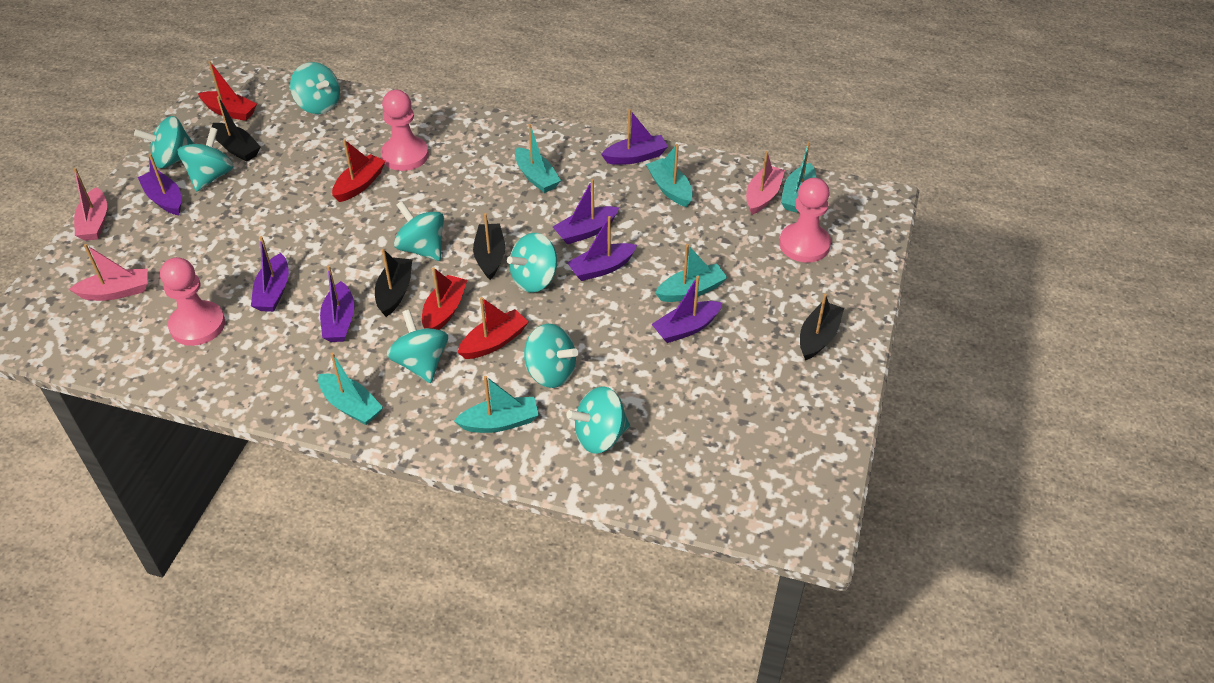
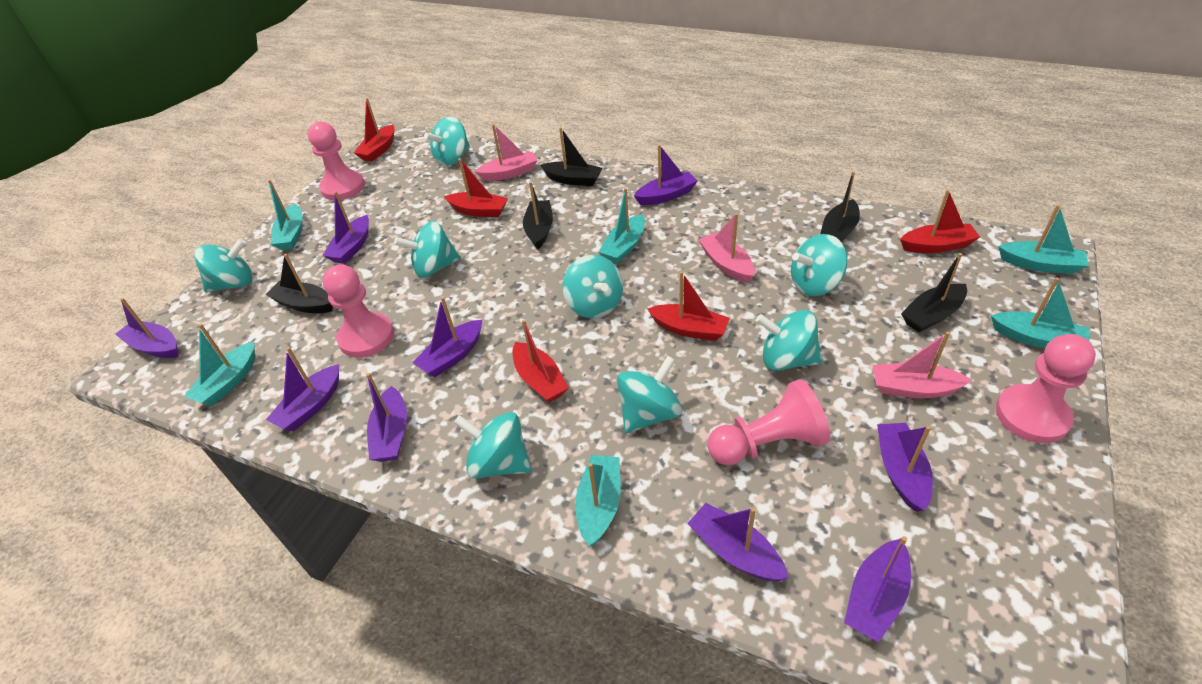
black boat: 4 -> 5
pink pawn: 3 -> 4
purple boat: 7 -> 9
red boat: 4 -> 5

